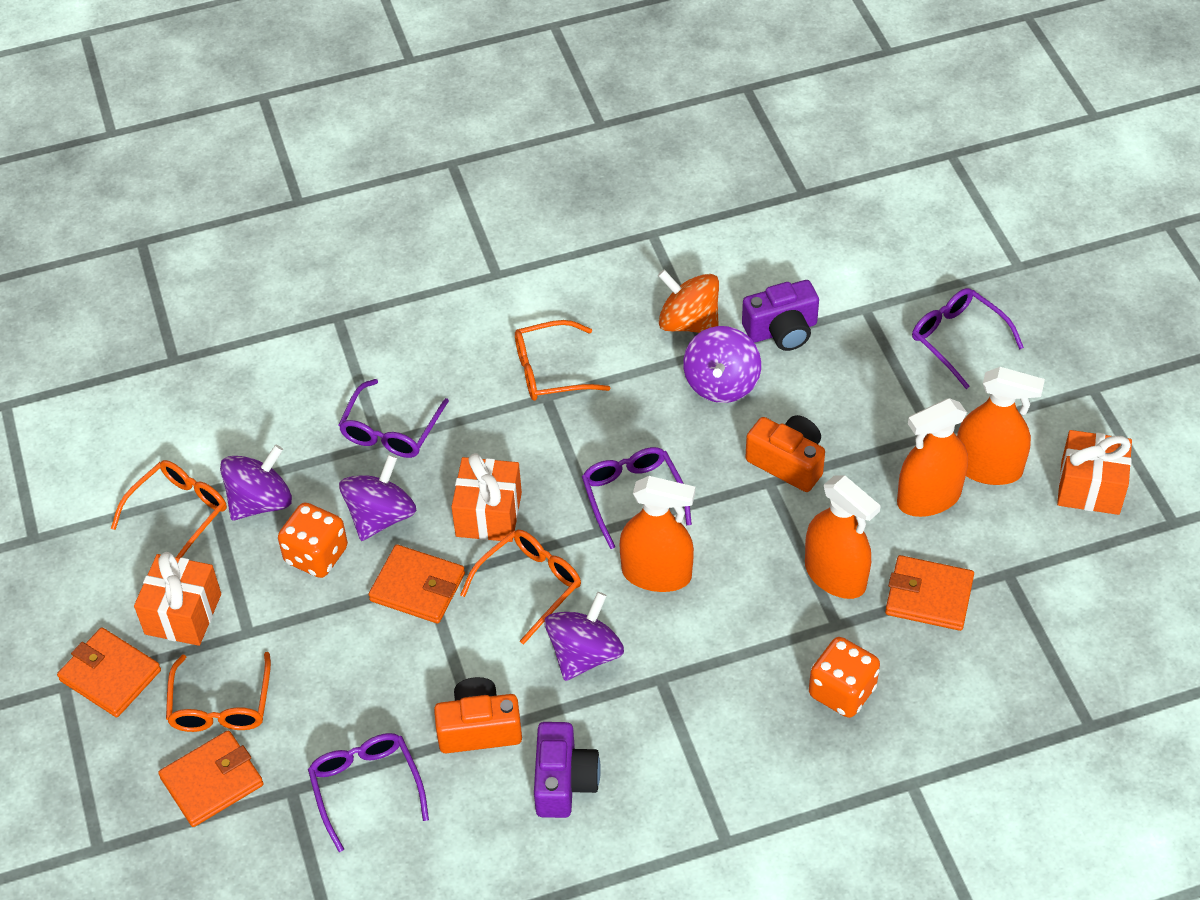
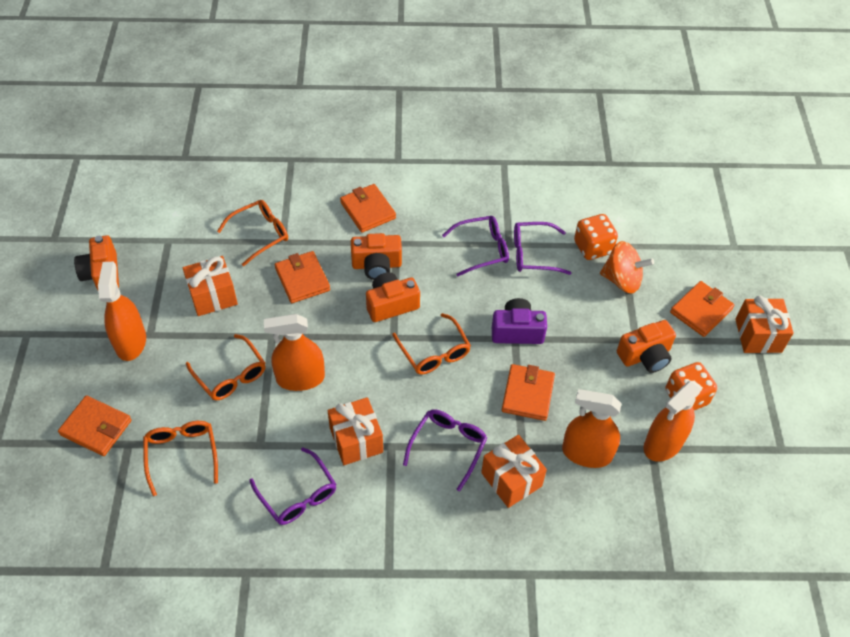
orange camera: 2 -> 4
orange gift: 3 -> 4
orange wallet: 4 -> 5
purple camera: 2 -> 1
purple spinning top: 4 -> 0

